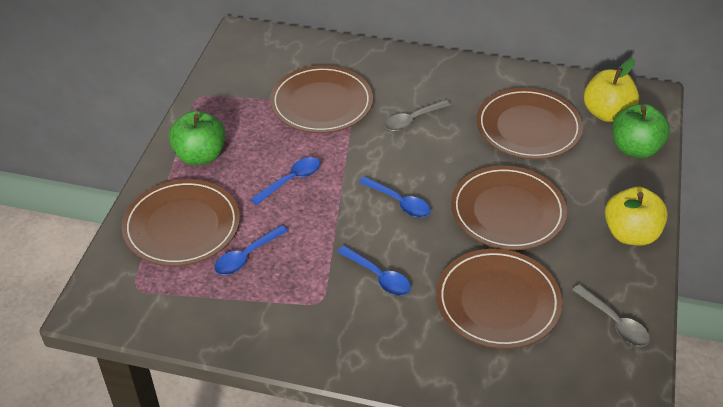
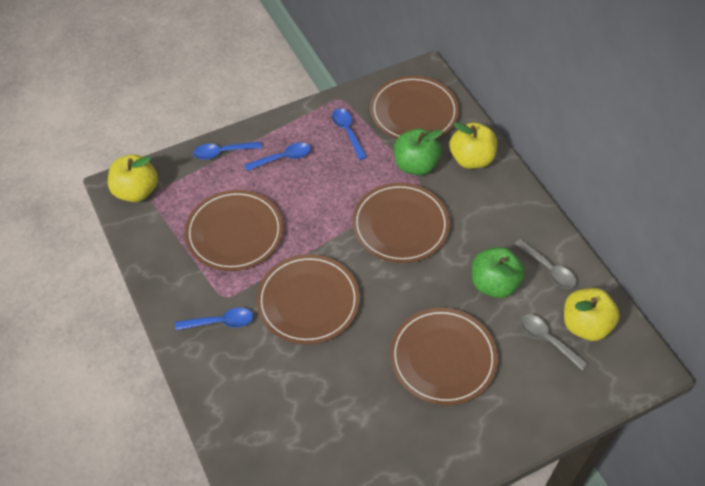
yellow apple: 2 -> 3

